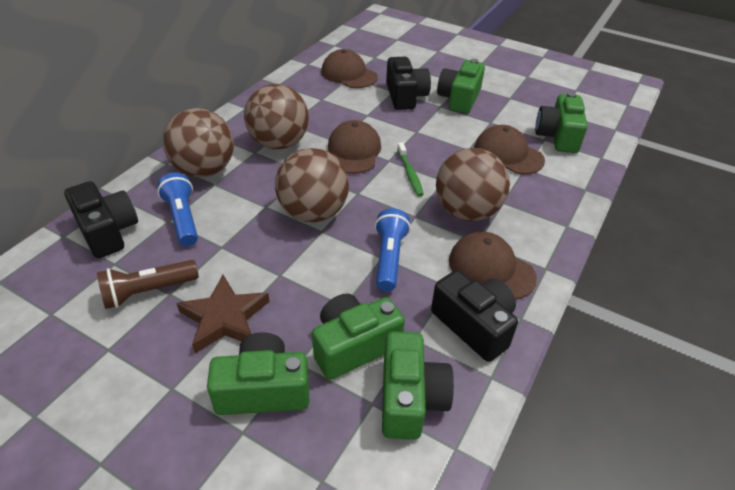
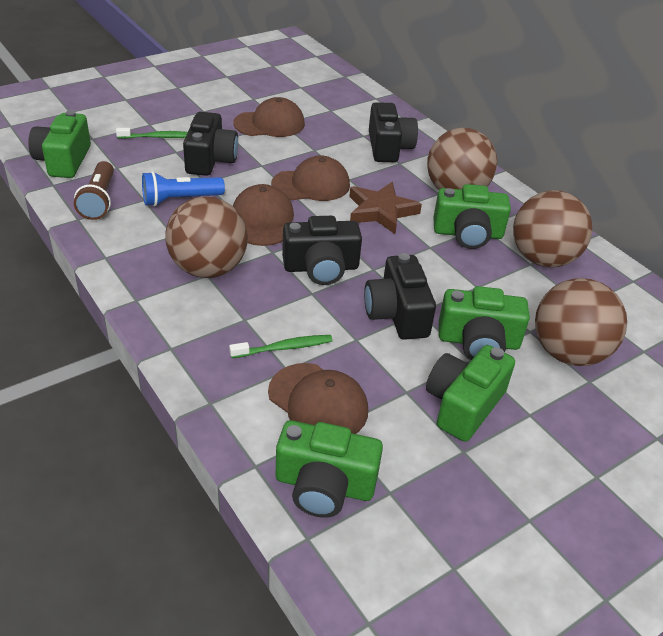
black camera: 3 -> 4
blue flashlight: 2 -> 1
green toothbrush: 1 -> 2

